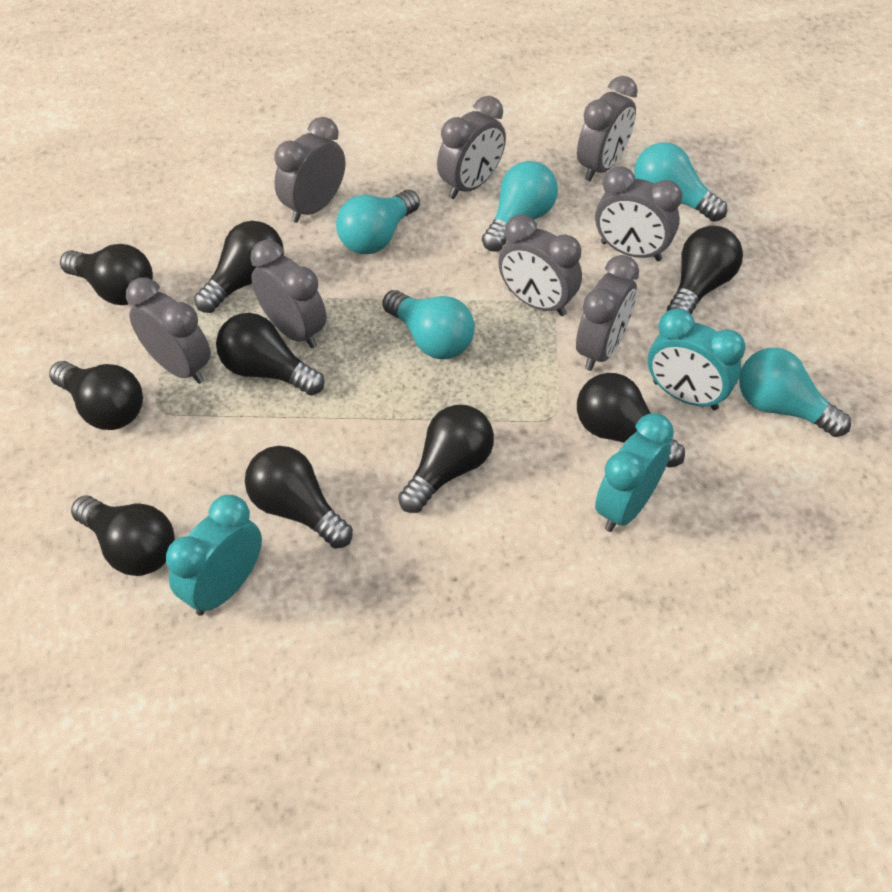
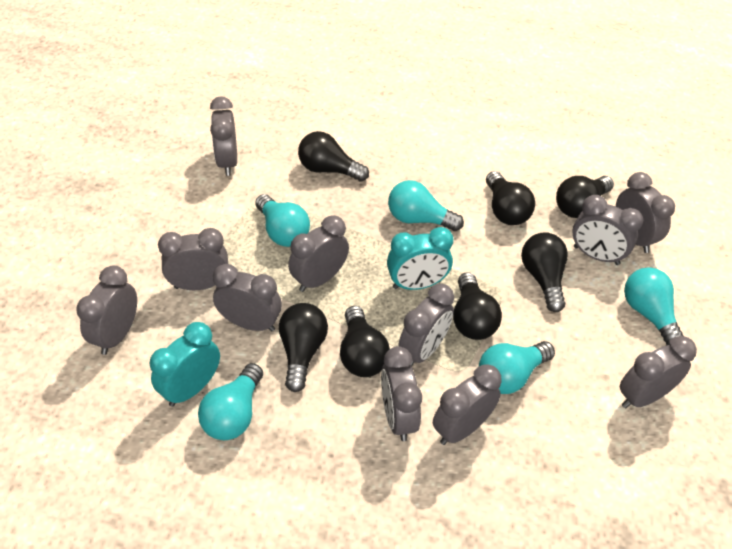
black light bulb: 9 -> 7
grey clock: 8 -> 11
turquoise clock: 3 -> 2

